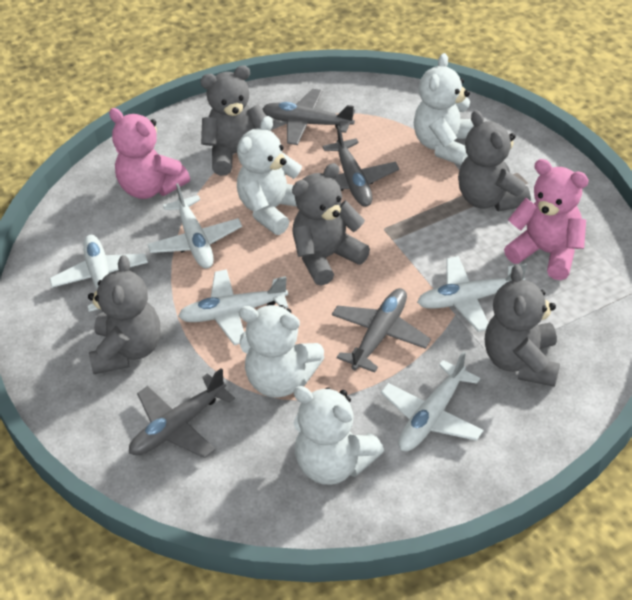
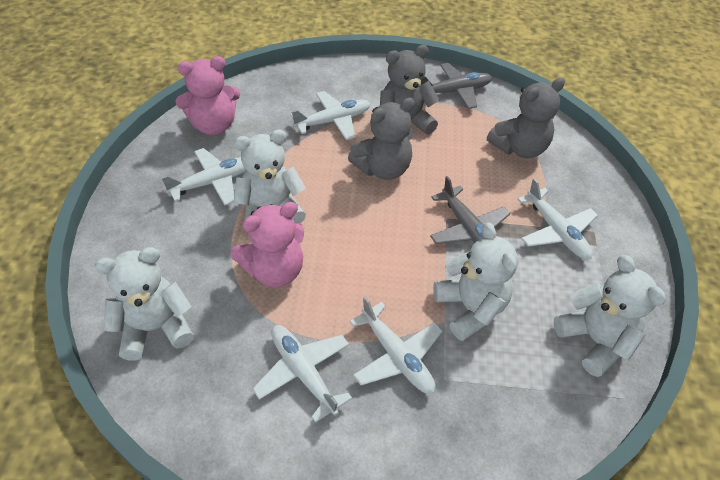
grey plane: 4 -> 2
grey teddy bear: 5 -> 3

